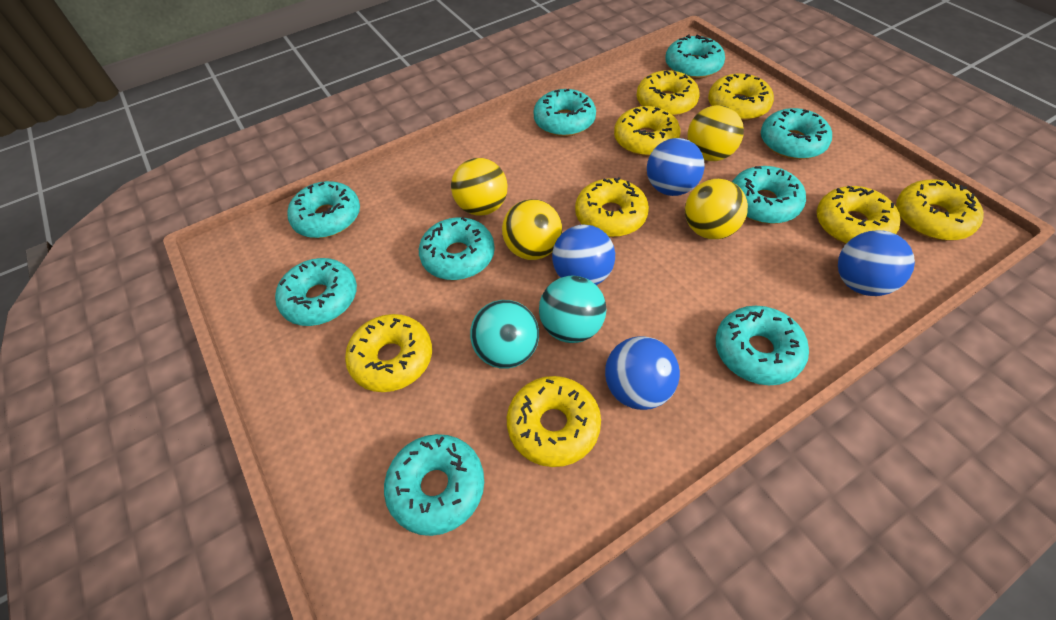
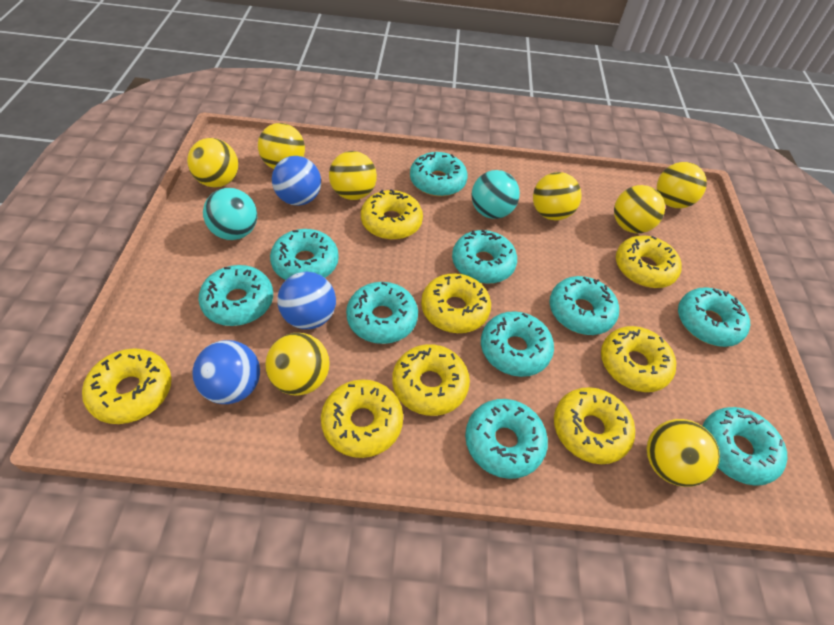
blue ball: 4 -> 3
turquoise donut: 9 -> 10
yellow ball: 4 -> 8

